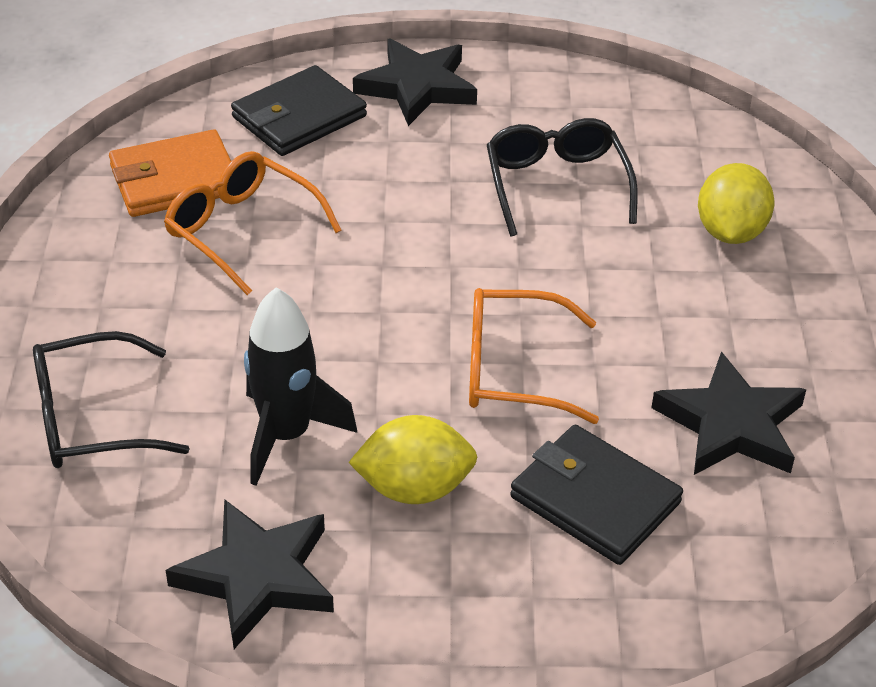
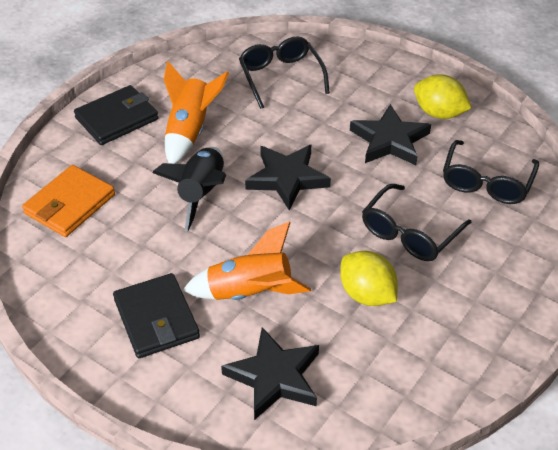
black glasses: 2 -> 3
orange glasses: 2 -> 0
orange rocket: 0 -> 2

